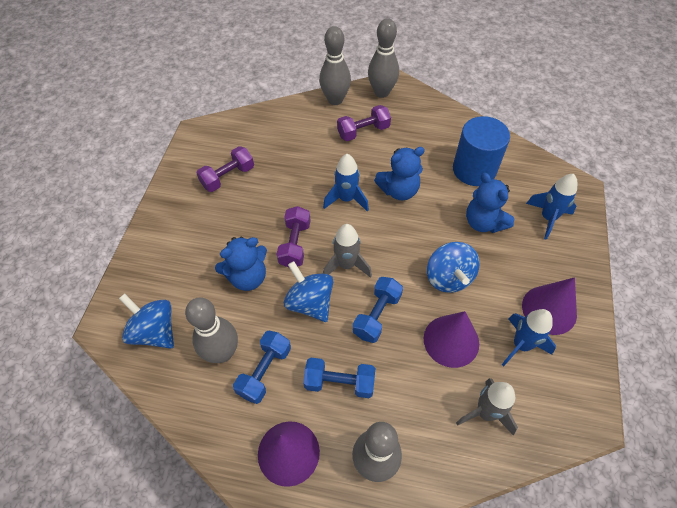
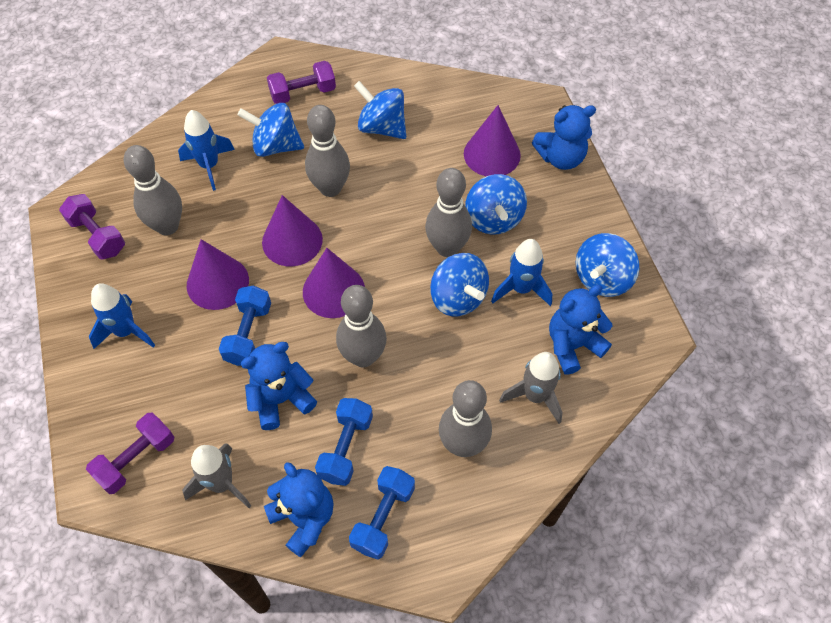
blue cylinder: 1 -> 0
blue spinning top: 3 -> 5
blue teddy bear: 3 -> 4
grey bowling pin: 4 -> 5
purple cone: 3 -> 4

